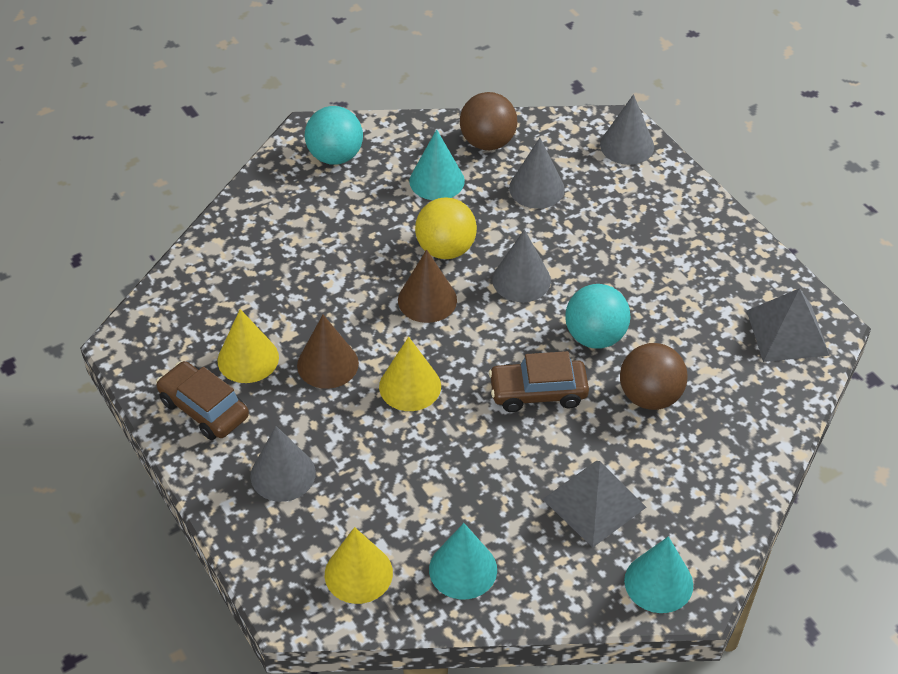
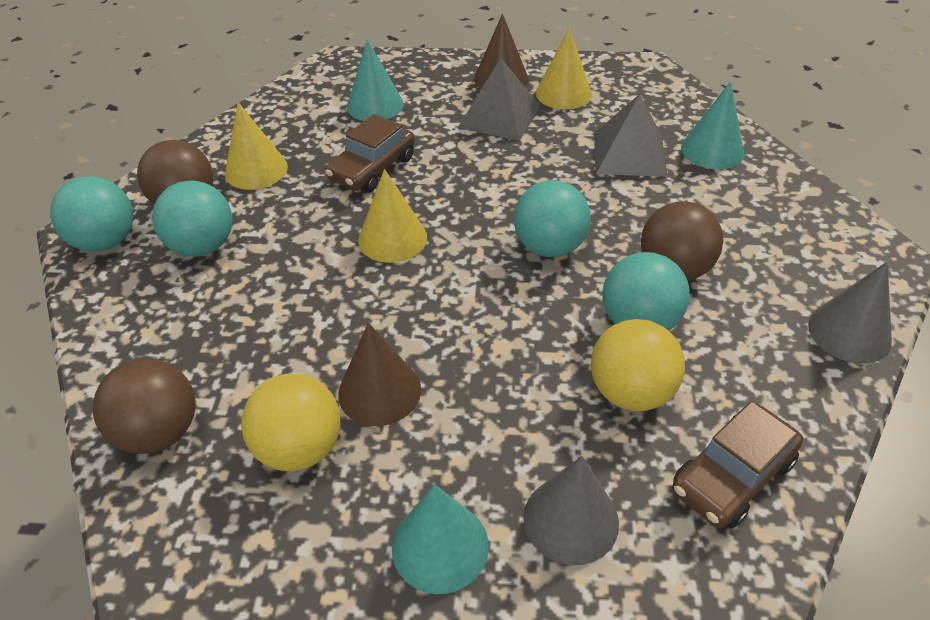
brown ball: 2 -> 3
grey cone: 4 -> 2
turquoise ball: 2 -> 4
yellow ball: 1 -> 2

